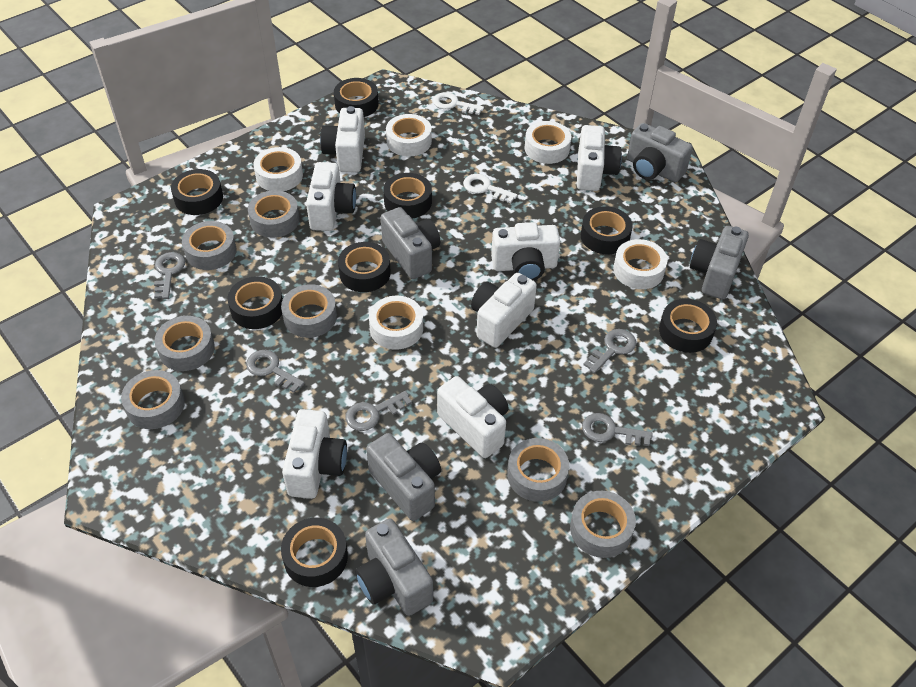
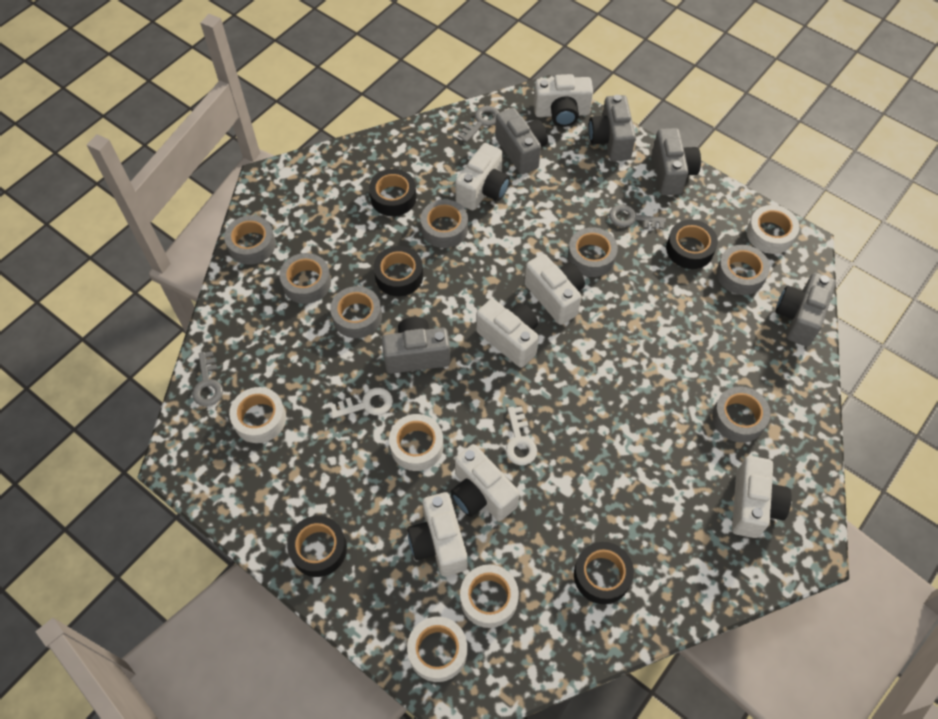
black tape: 8 -> 5
grey key: 5 -> 3

